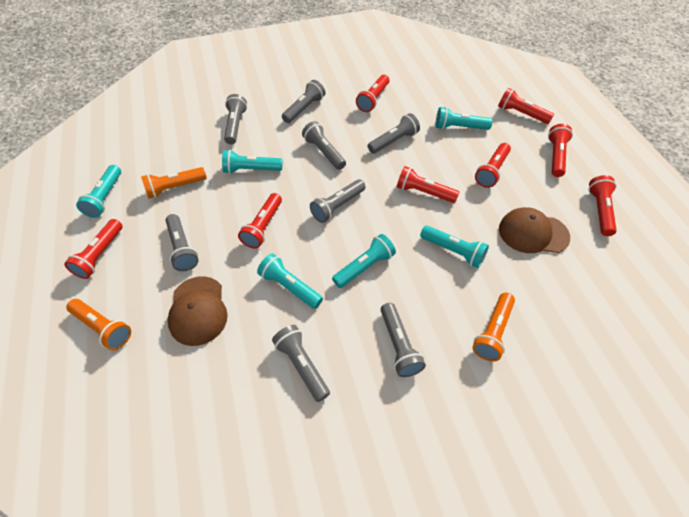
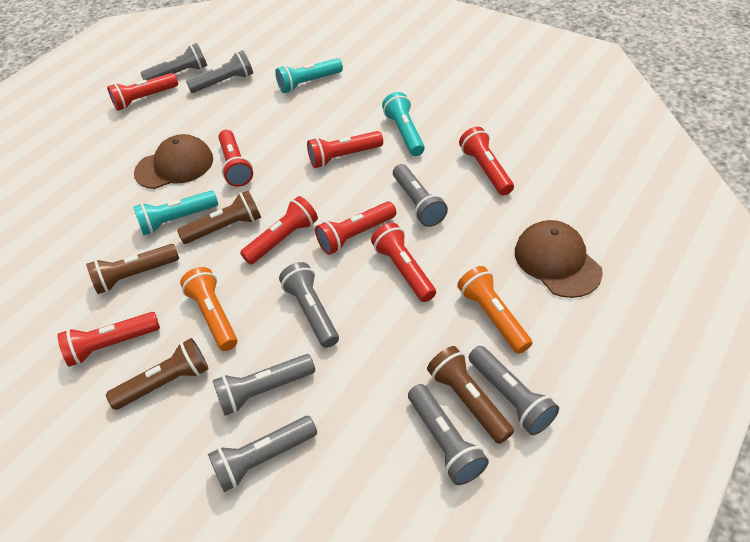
brown flashlight: 0 -> 4
orange flashlight: 3 -> 2
turquoise flashlight: 6 -> 3

